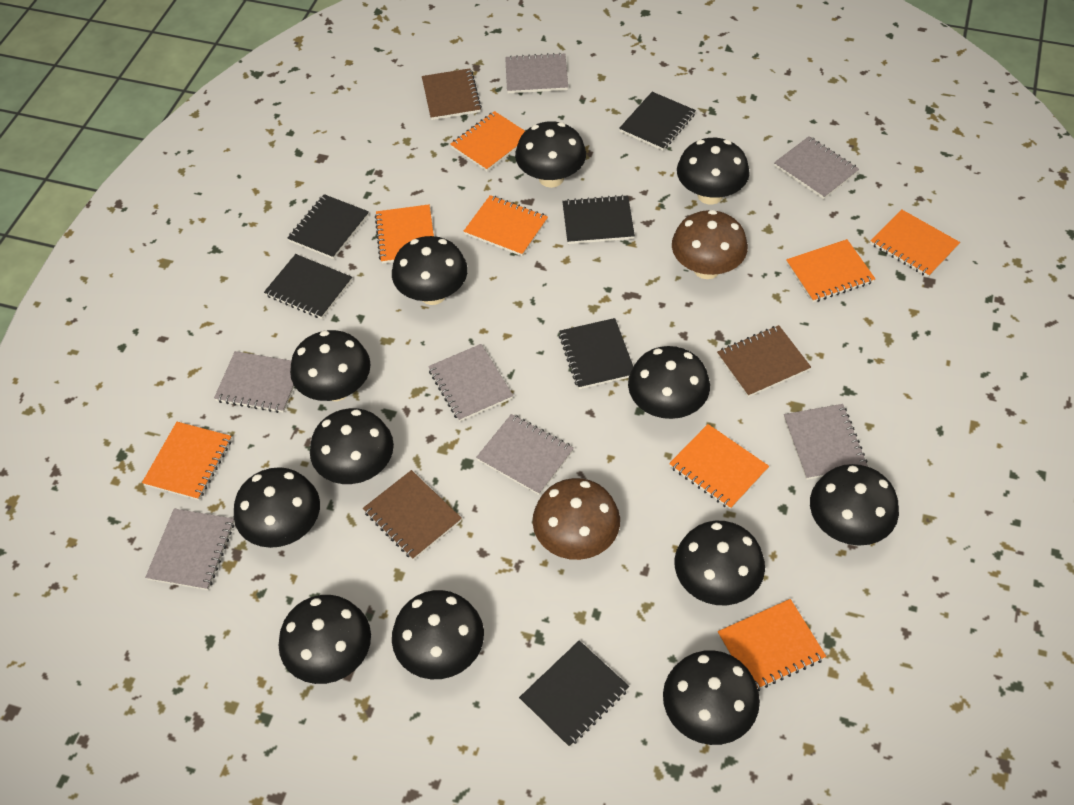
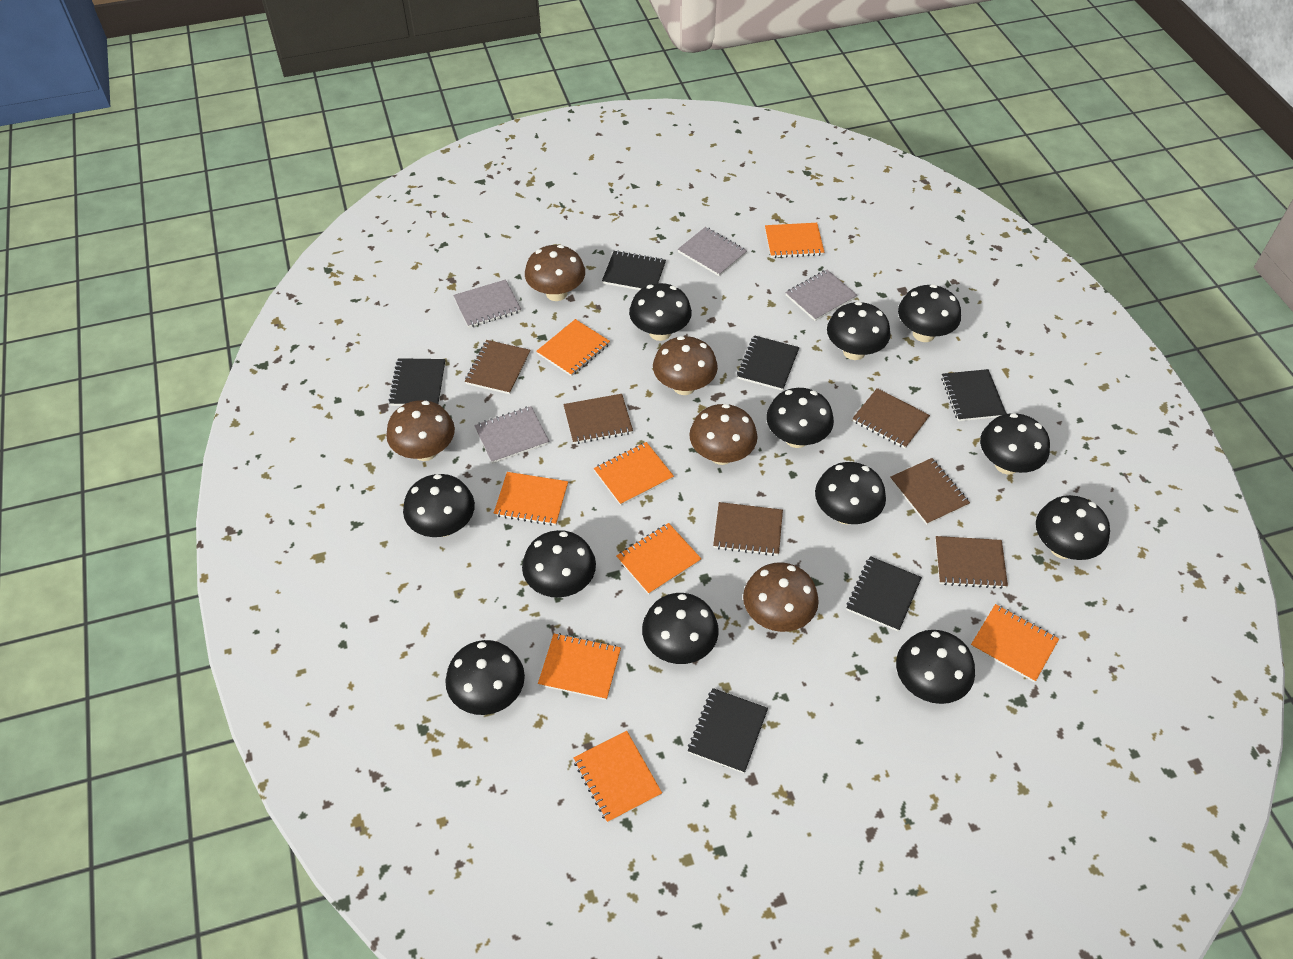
brown mushroom: 2 -> 5
brown notebook: 3 -> 6
grey notebook: 7 -> 4

